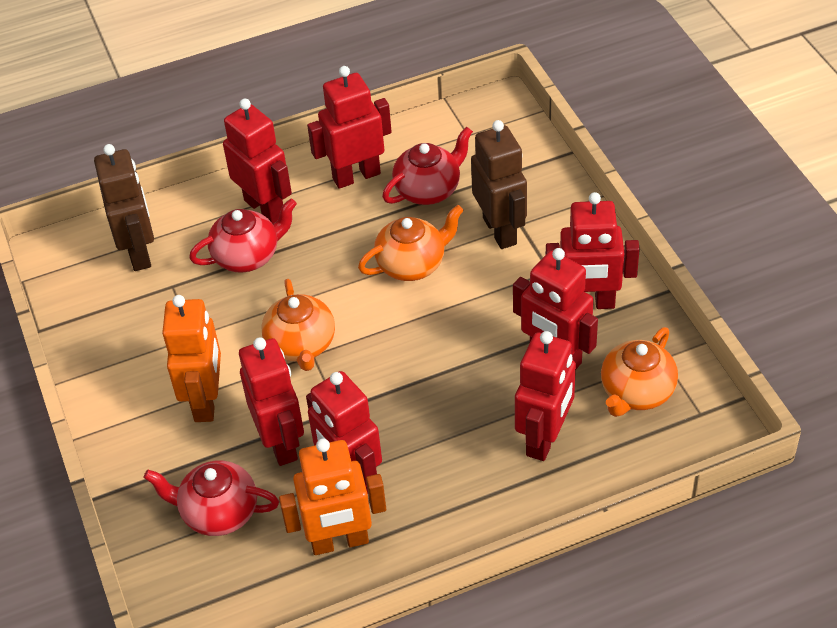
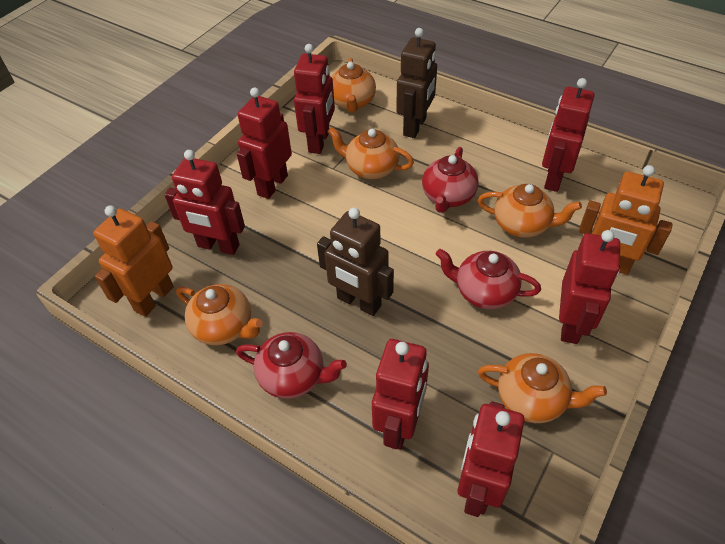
orange teapot: 3 -> 5

